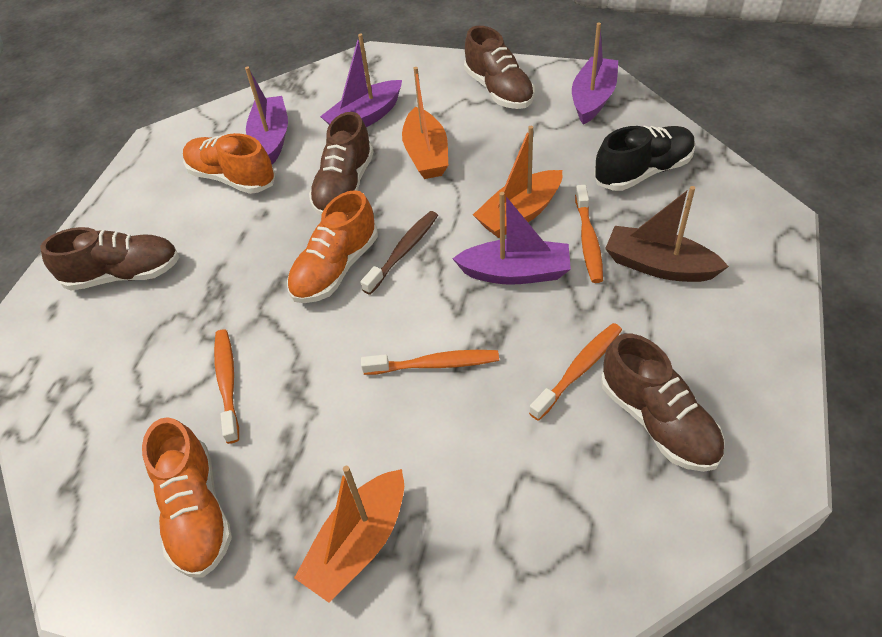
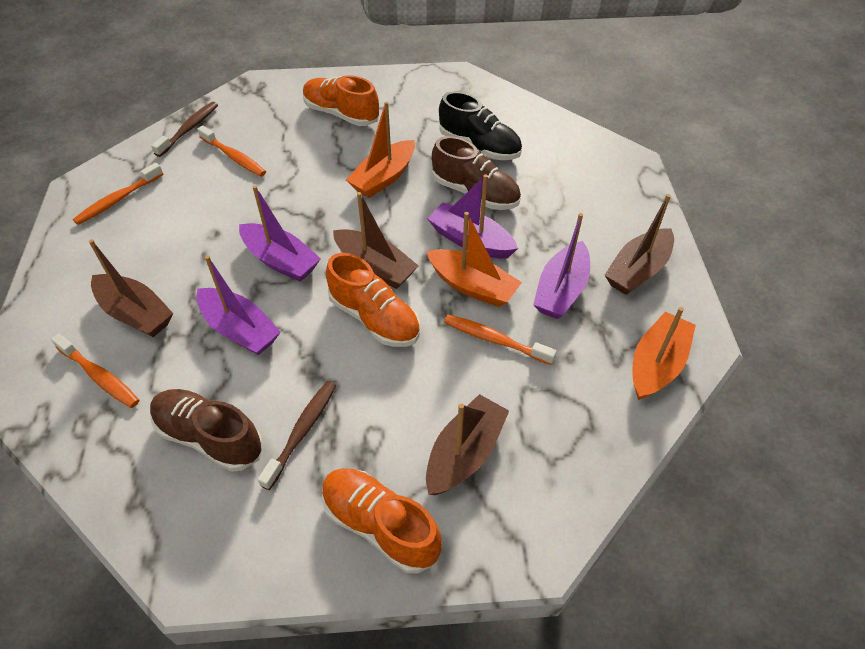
brown boat: 1 -> 4
brown shoe: 4 -> 2
brown toothbrush: 1 -> 2

